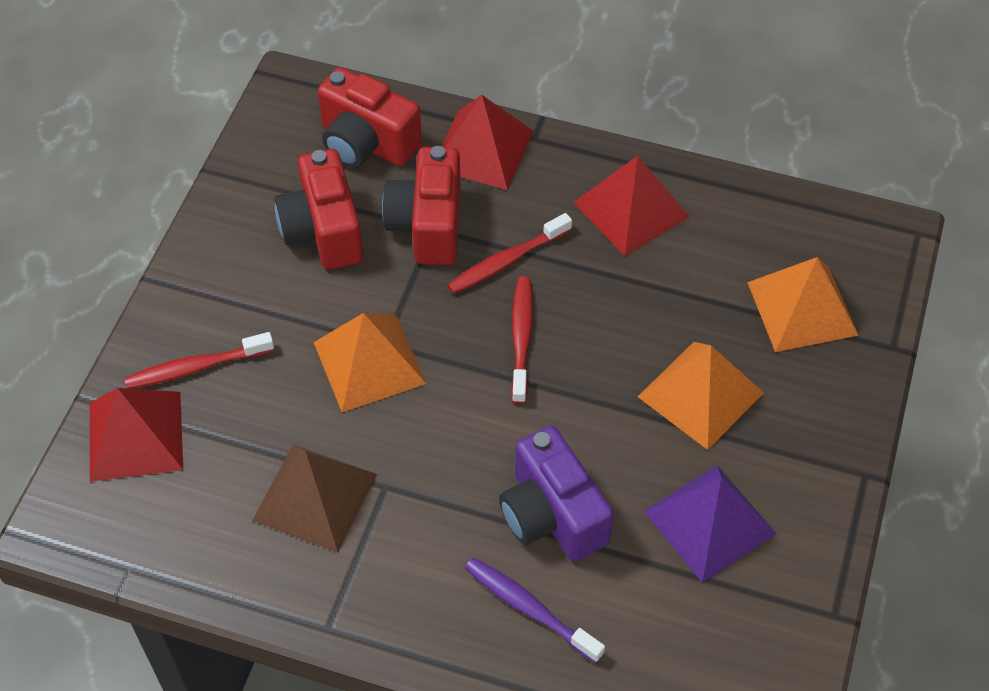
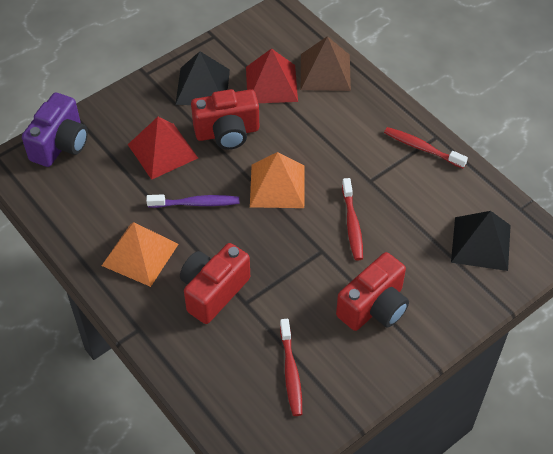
black pyramid: 0 -> 2
orange pyramid: 3 -> 2
purple pyramid: 1 -> 0
red pyramid: 3 -> 2

